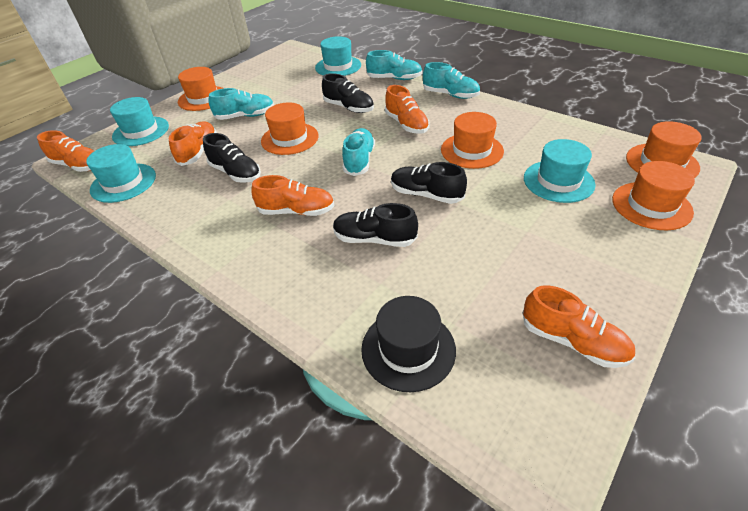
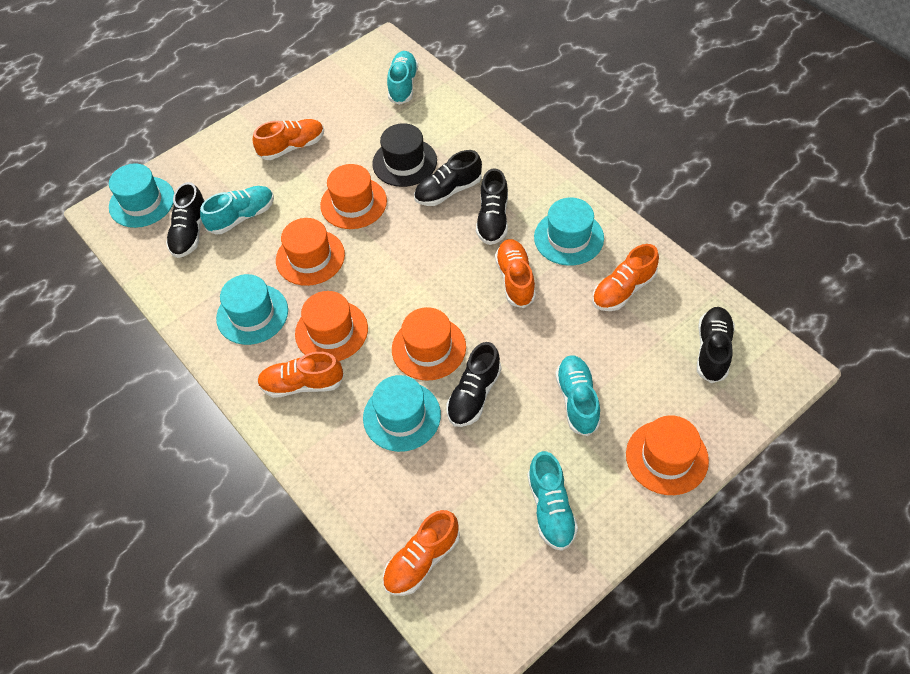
black shoe: 4 -> 5

